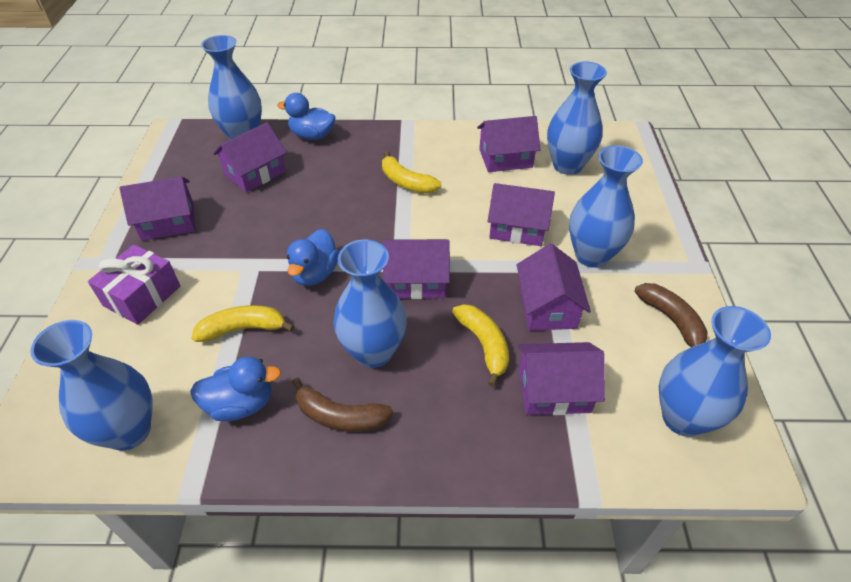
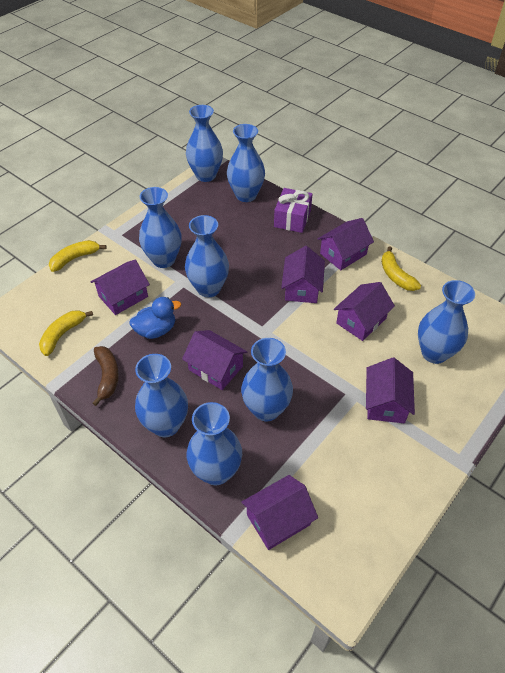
blue duck: 3 -> 1
blue vase: 6 -> 8
brown banana: 2 -> 1

